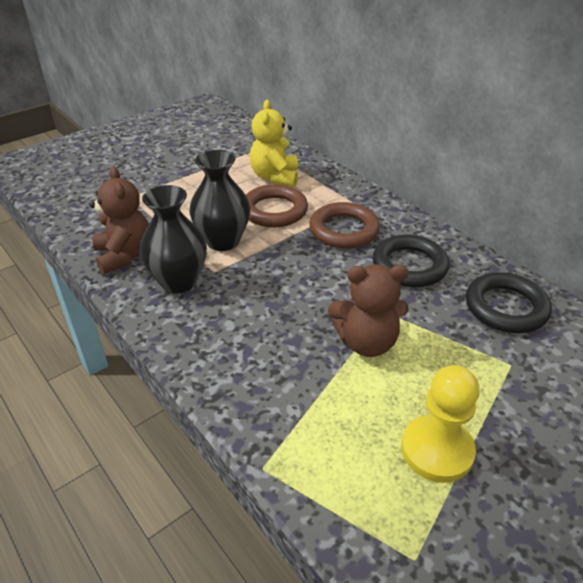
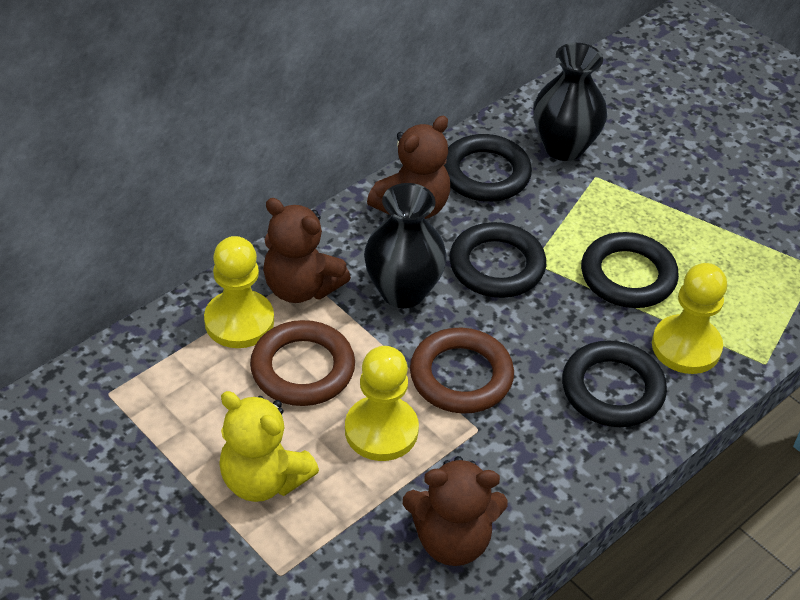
black ring: 2 -> 4
brown teddy bear: 2 -> 3
yellow pawn: 1 -> 3

